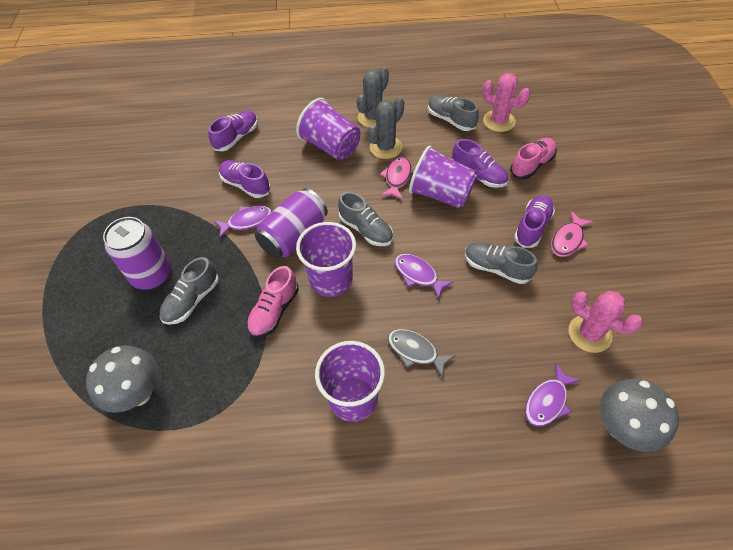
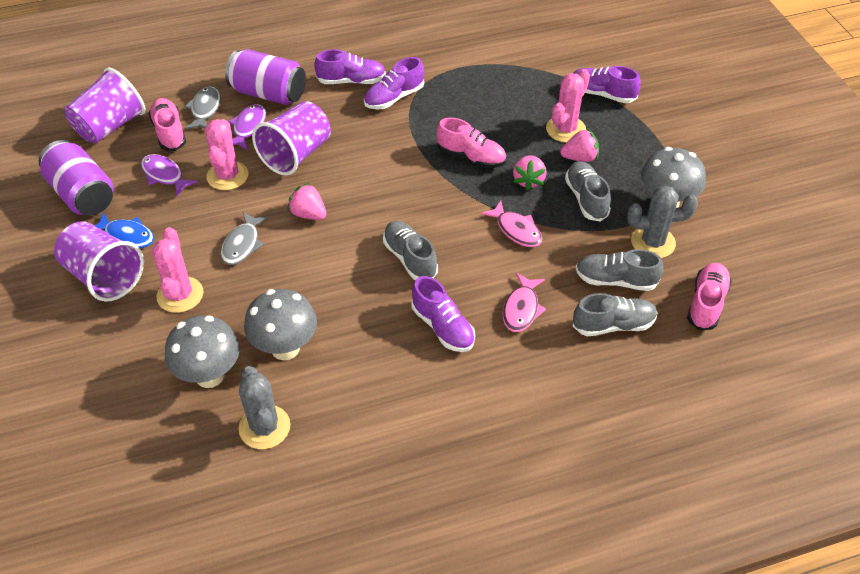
blue fish: 0 -> 1
grey fish: 1 -> 2
grey mushroom: 2 -> 3
pink cactus: 2 -> 3
pink shoe: 2 -> 3
pink strawberry: 0 -> 3
purple cup: 4 -> 3
purple fish: 3 -> 2

